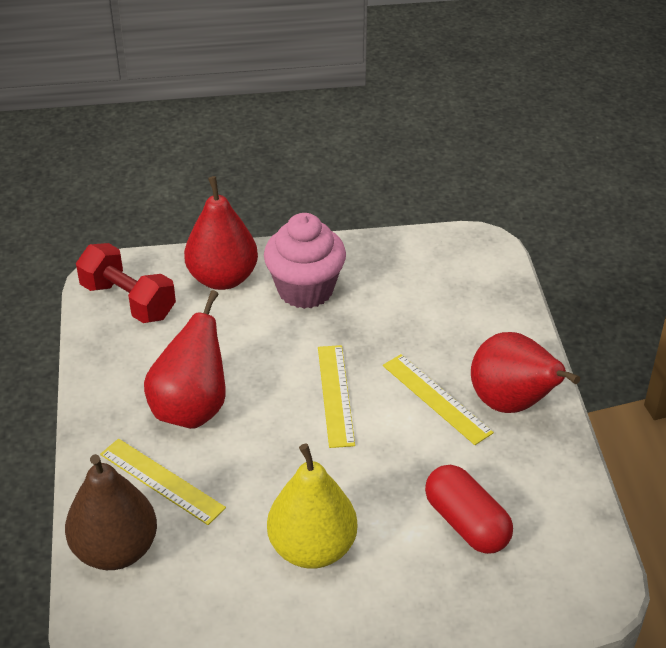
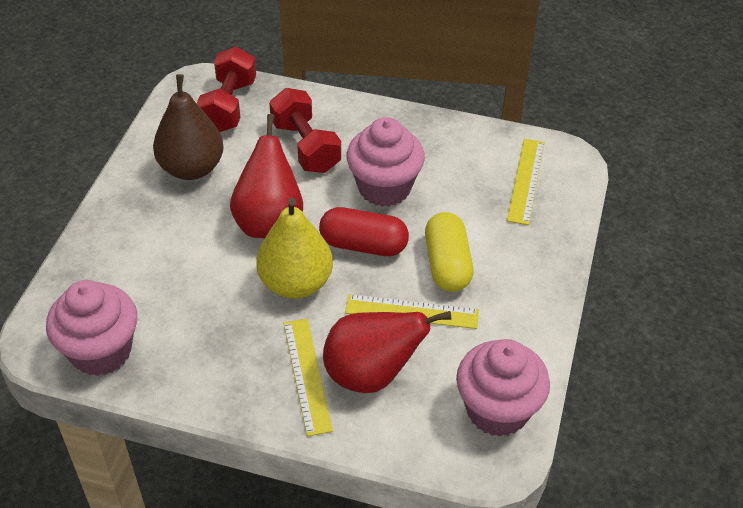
pink cupcake: 1 -> 3
red dumbbell: 1 -> 2
red pear: 3 -> 2
yellow capsule: 0 -> 1

